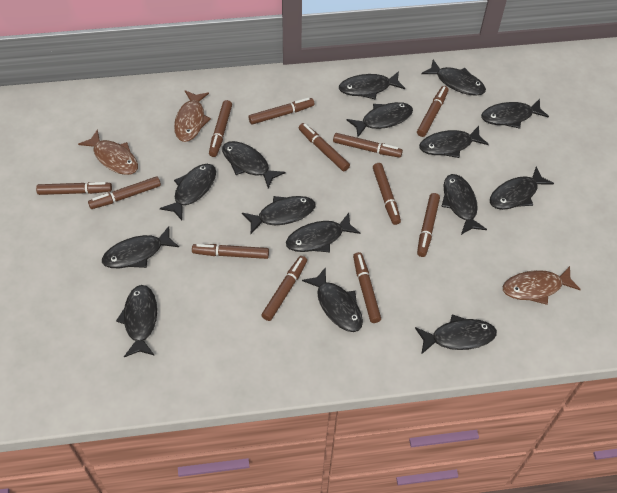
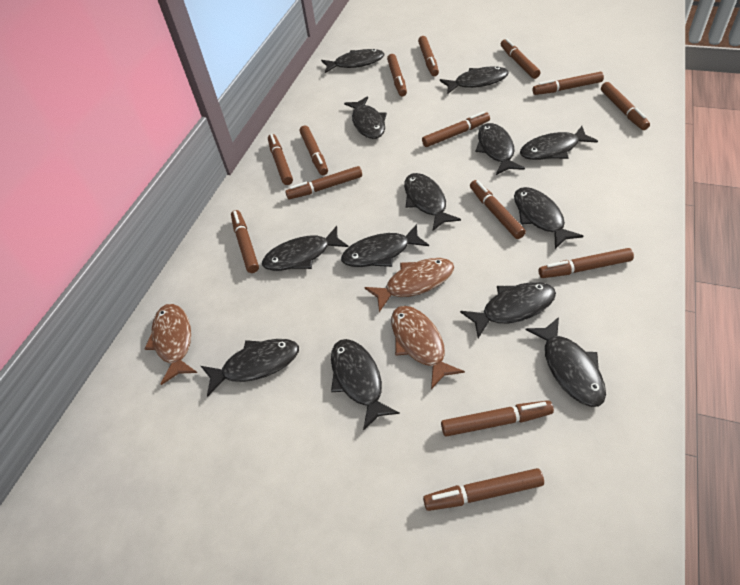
black fish: 15 -> 13
brown marker: 12 -> 14

